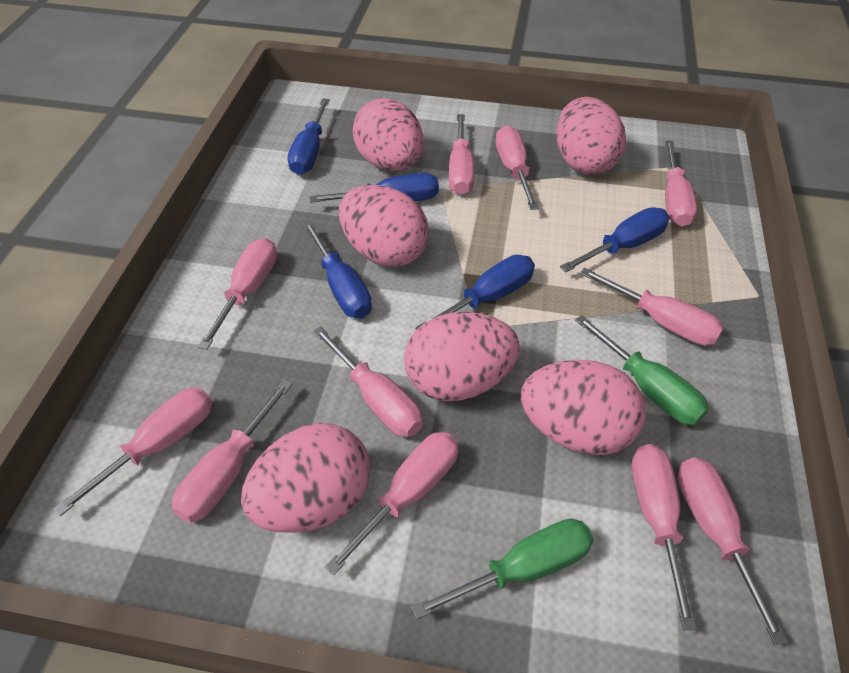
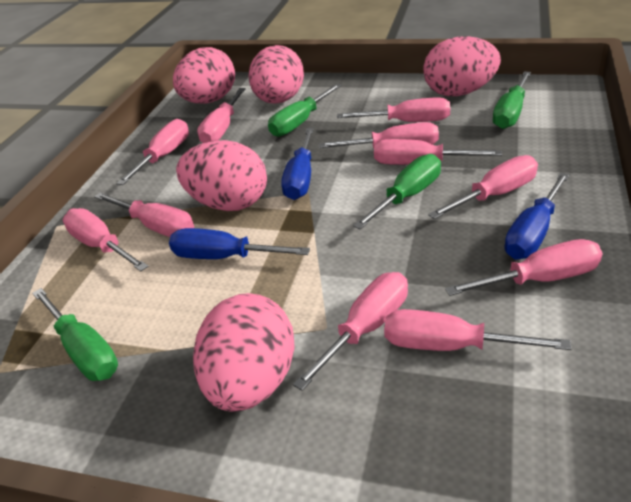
blue screwdriver: 5 -> 3
green screwdriver: 2 -> 4
pink egg: 6 -> 5

